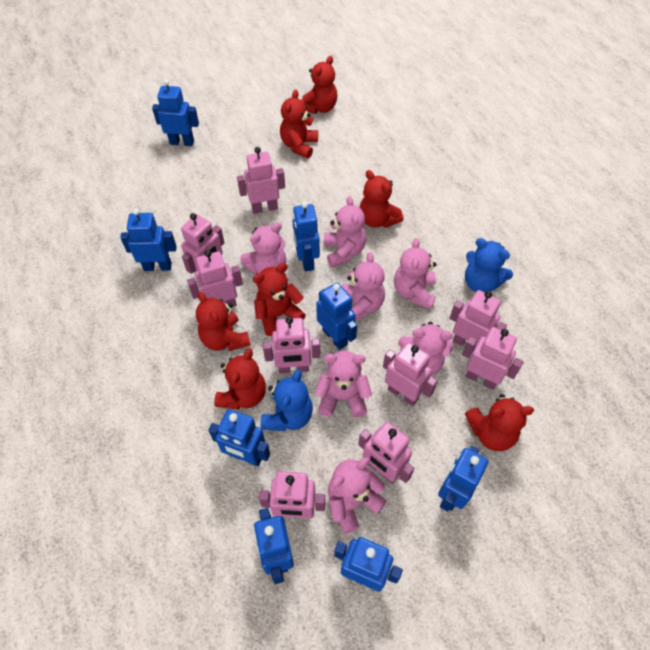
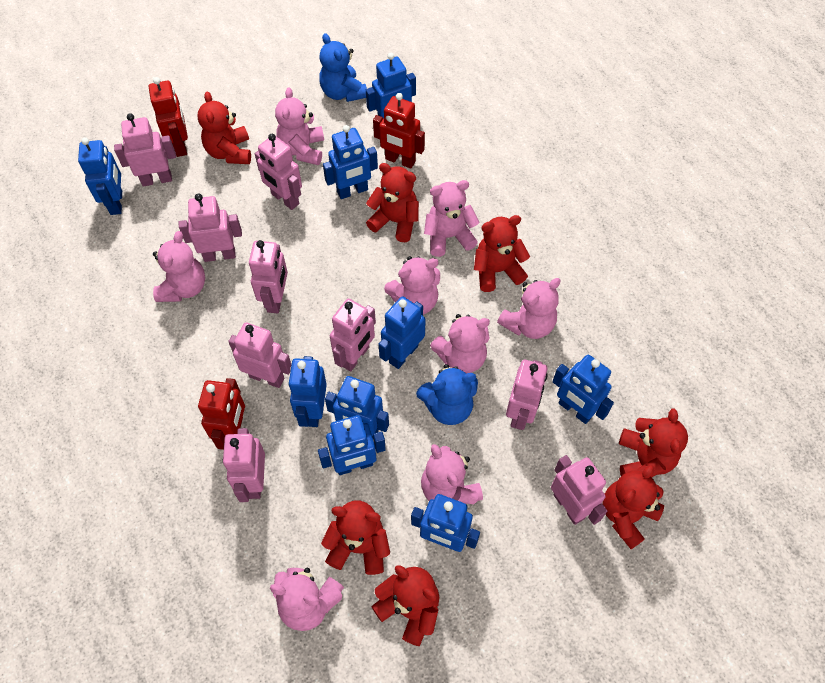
blue robot: 8 -> 9
pink teddy bear: 7 -> 8
red robot: 0 -> 3

